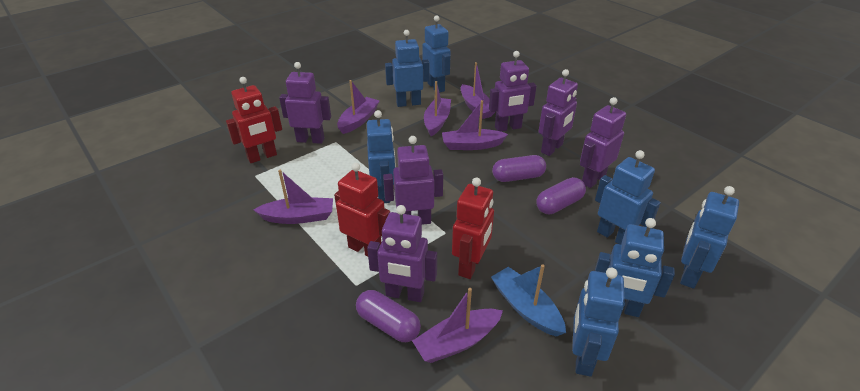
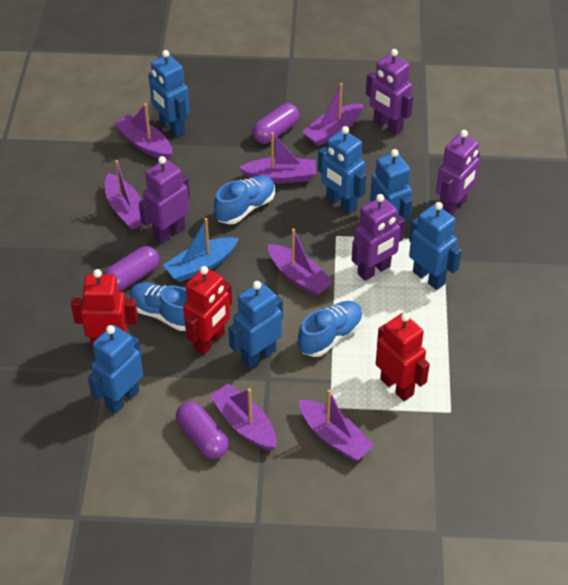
blue robot: 7 -> 6
blue shoe: 0 -> 3
purple boat: 6 -> 7
purple robot: 6 -> 4

